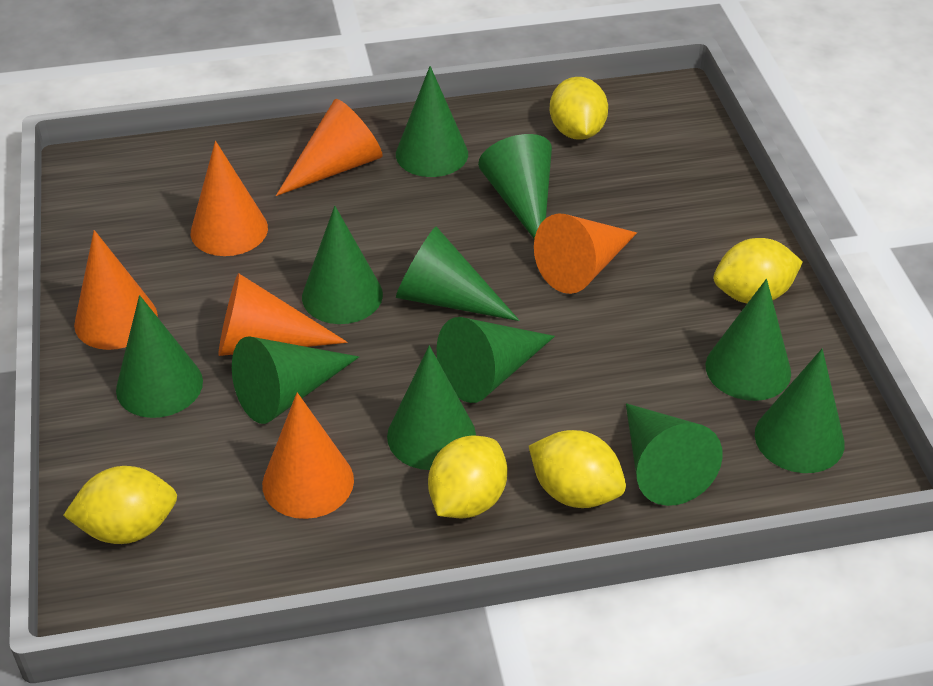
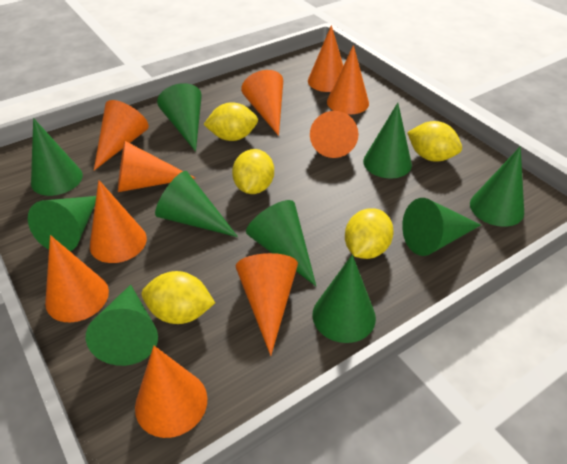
green cone: 11 -> 10
orange cone: 6 -> 10

